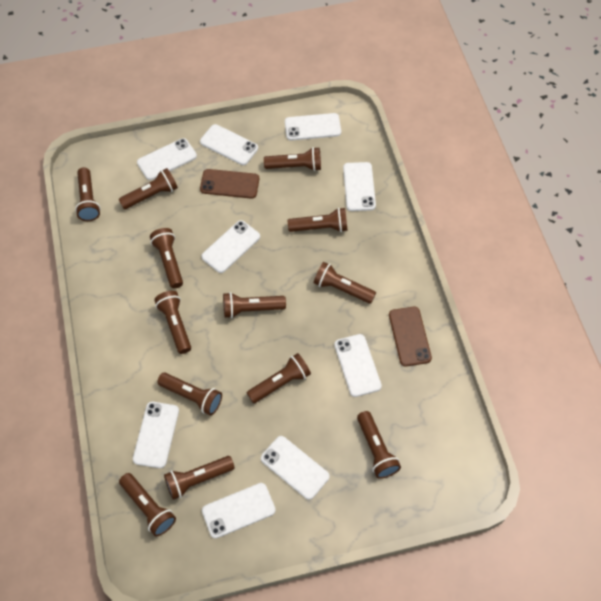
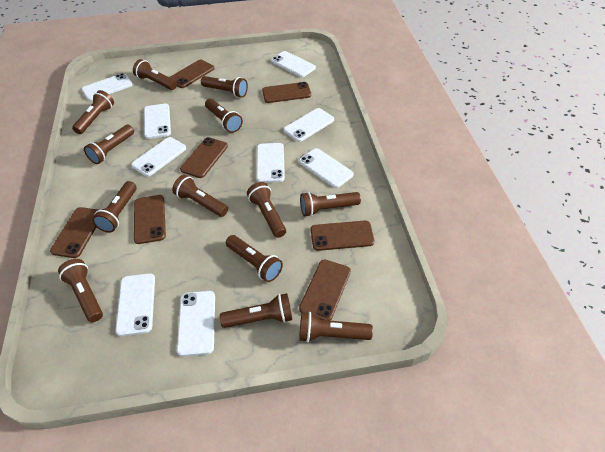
brown phone: 2 -> 7

